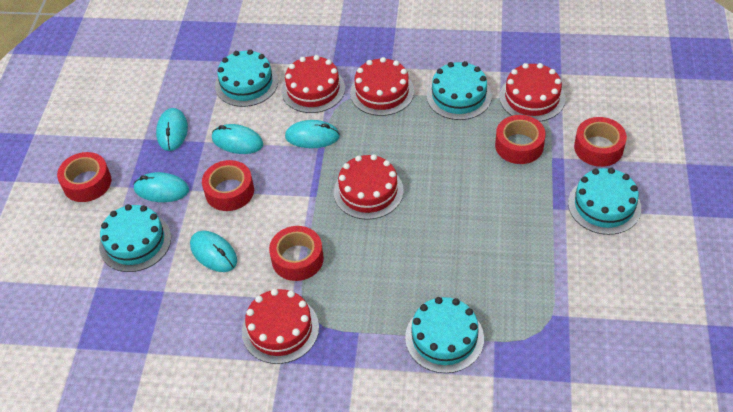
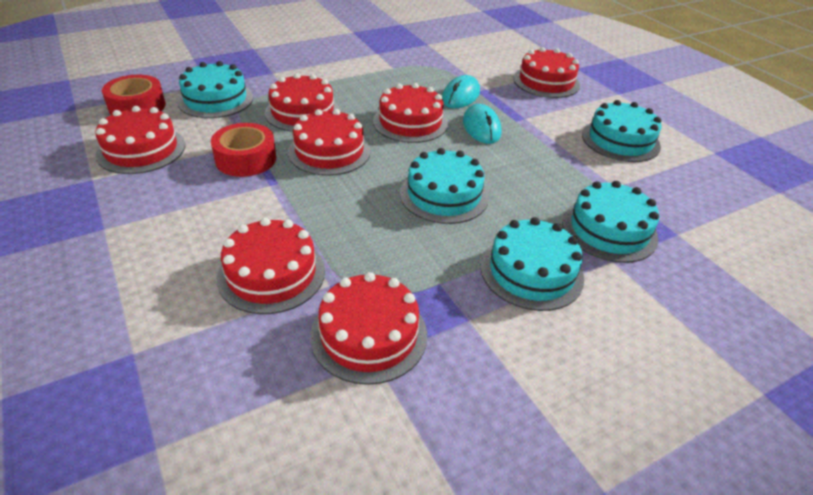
red cake: 5 -> 7
red tape: 5 -> 2
turquoise mouse: 5 -> 2

